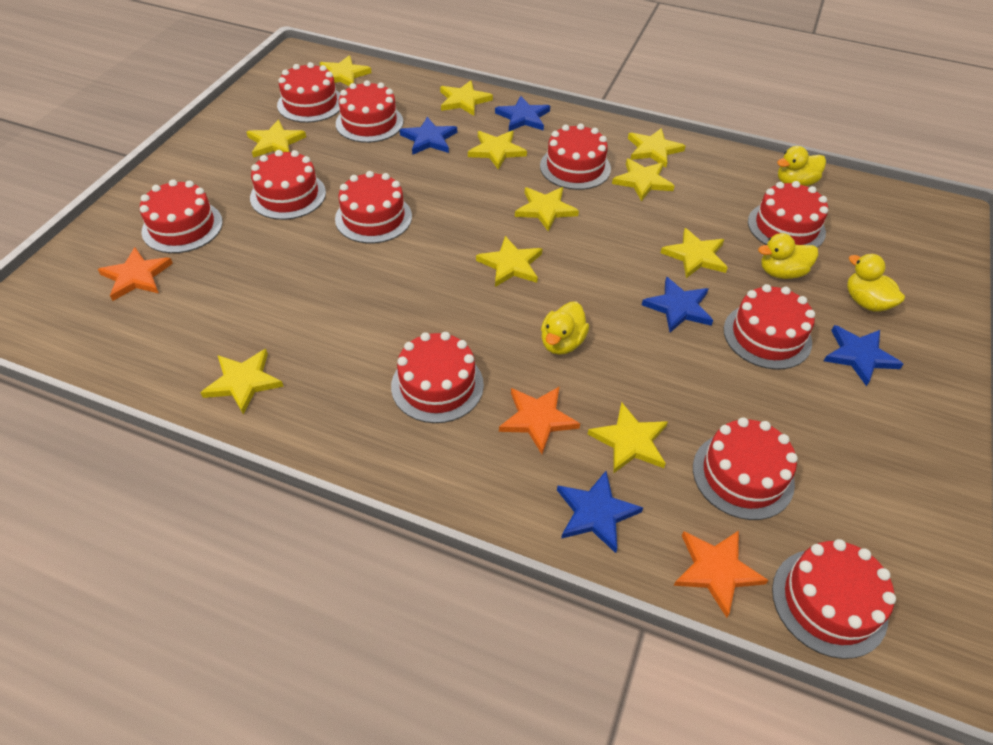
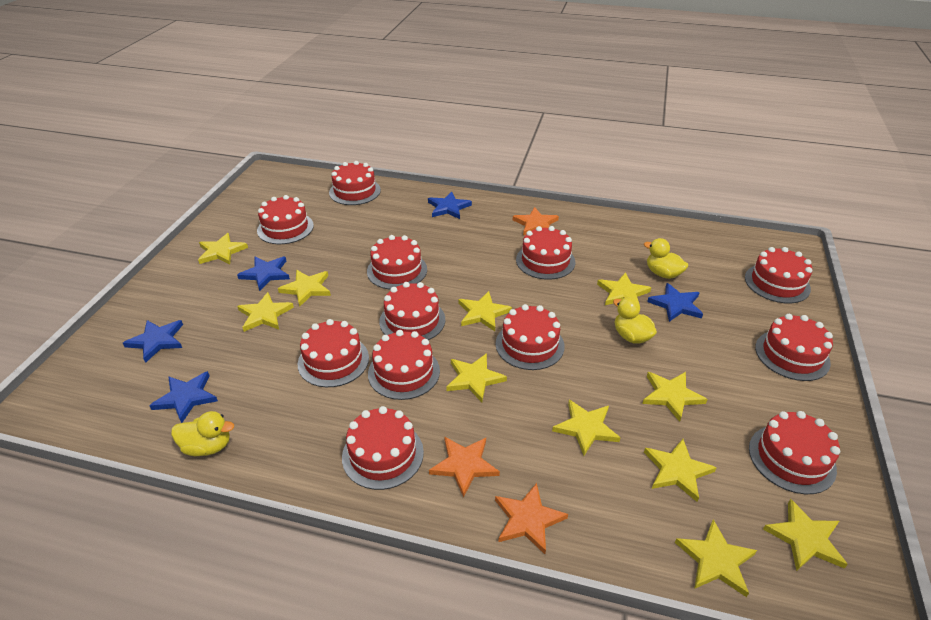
red cake: 11 -> 12
yellow duck: 4 -> 3

